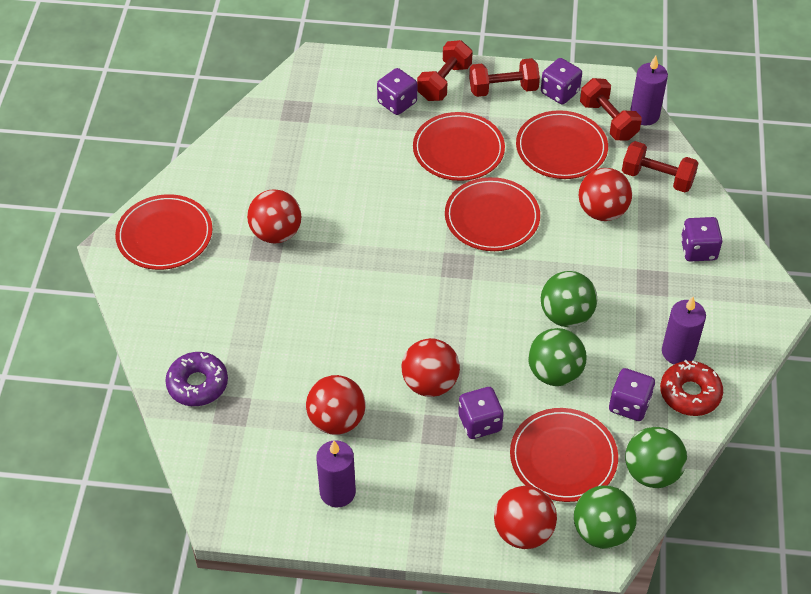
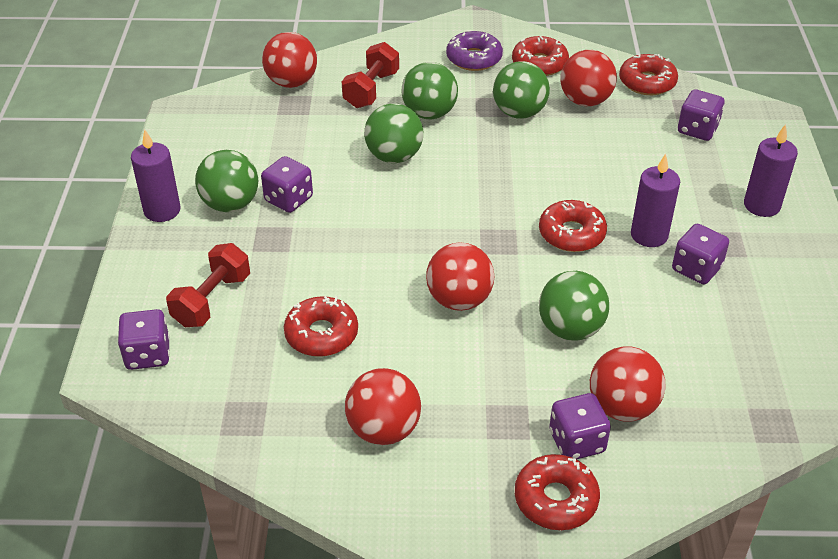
green ball: 4 -> 5
red donut: 1 -> 5
red dumbbell: 4 -> 2
red plate: 5 -> 0

